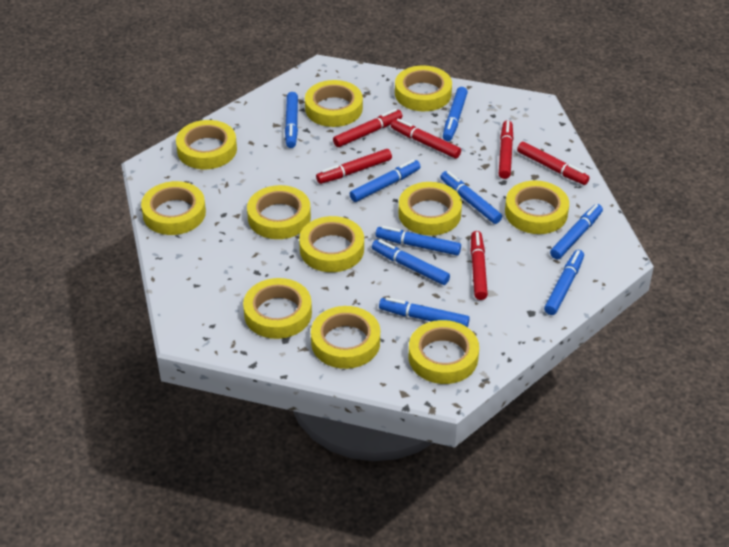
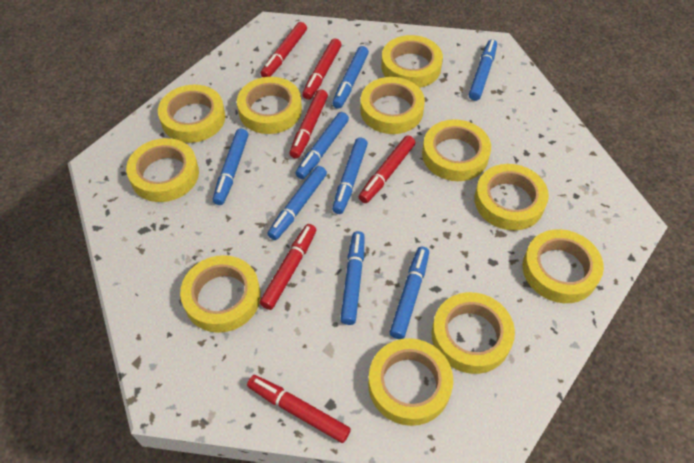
blue marker: 9 -> 8

